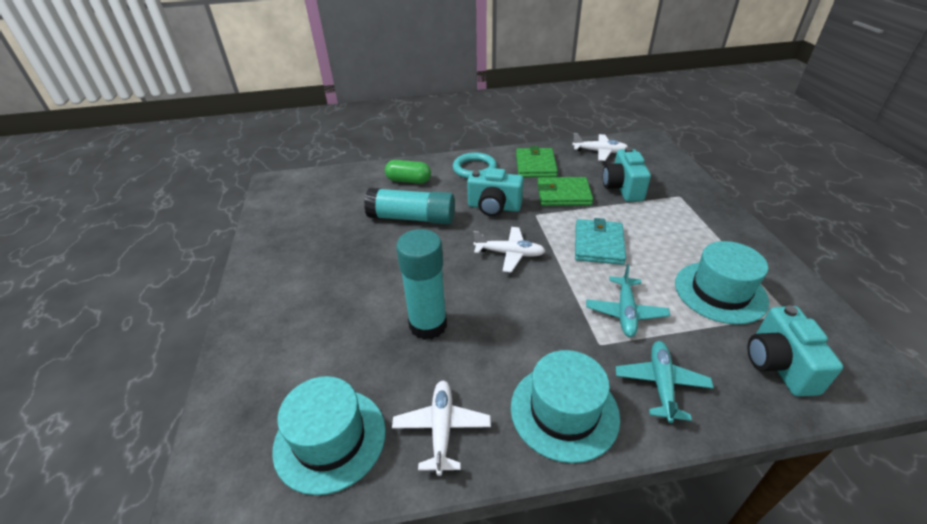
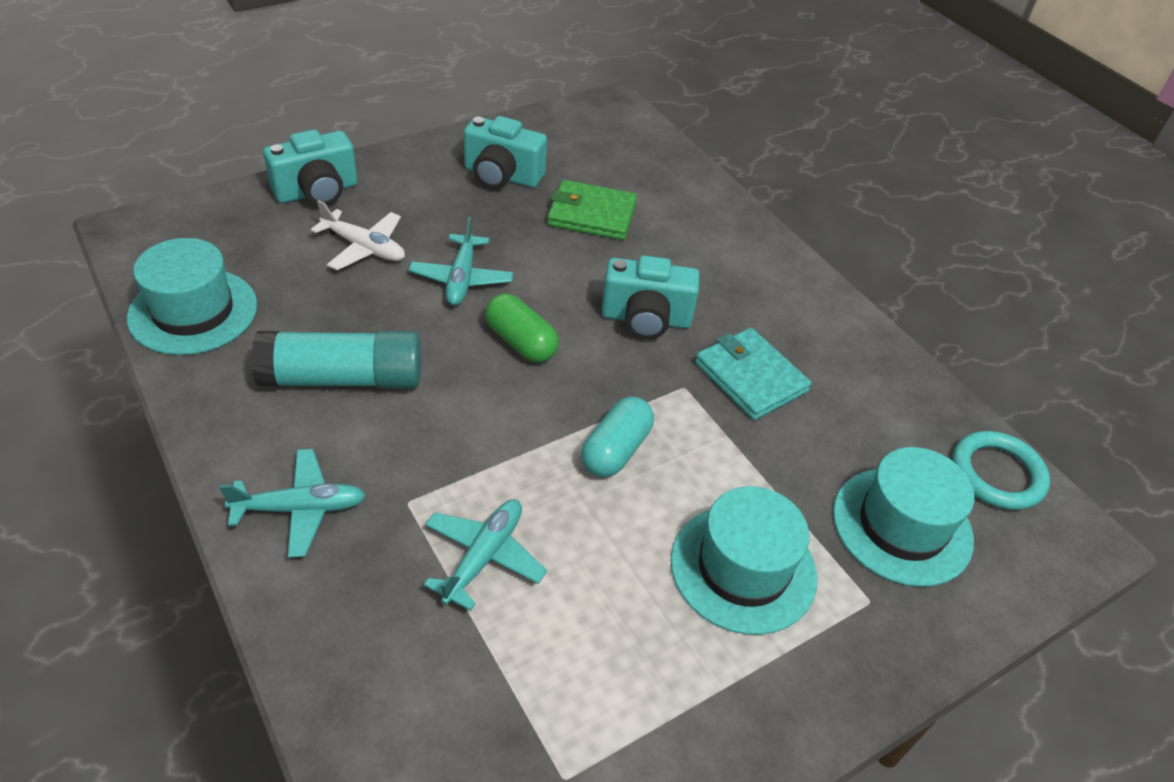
green wallet: 2 -> 1
turquoise capsule: 0 -> 1
turquoise glue stick: 2 -> 1
turquoise plane: 2 -> 3
white plane: 3 -> 1

